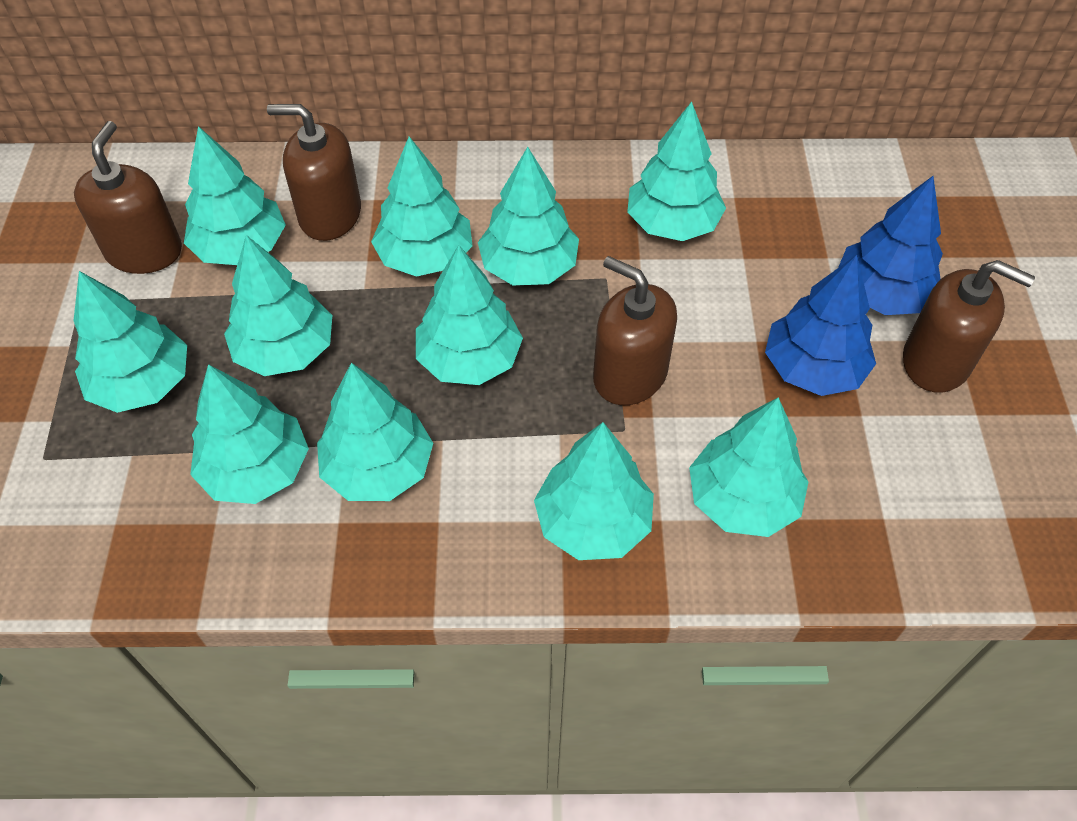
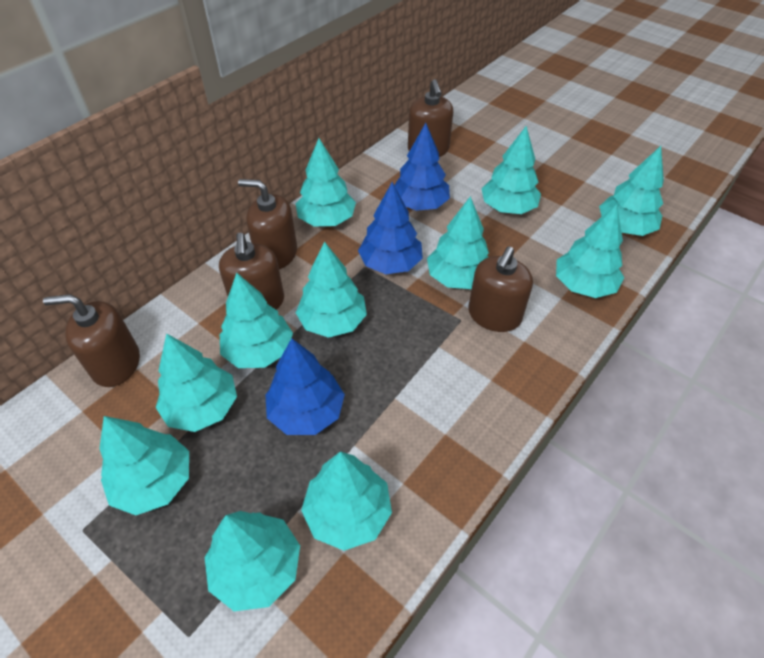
blue tree: 2 -> 3
brown soap dispenser: 4 -> 5

